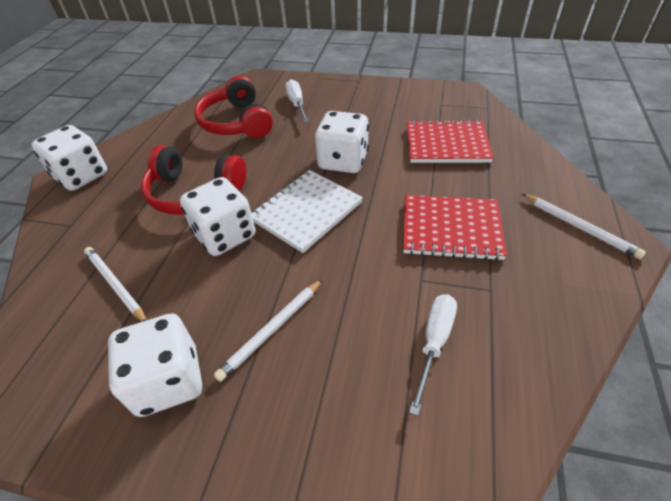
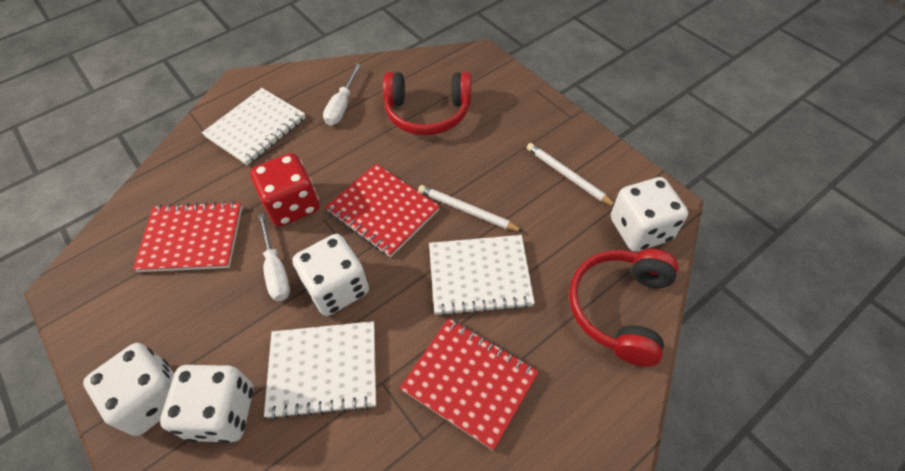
red dice: 0 -> 1
red notebook: 2 -> 3
white notebook: 1 -> 3
white pencil: 3 -> 2

